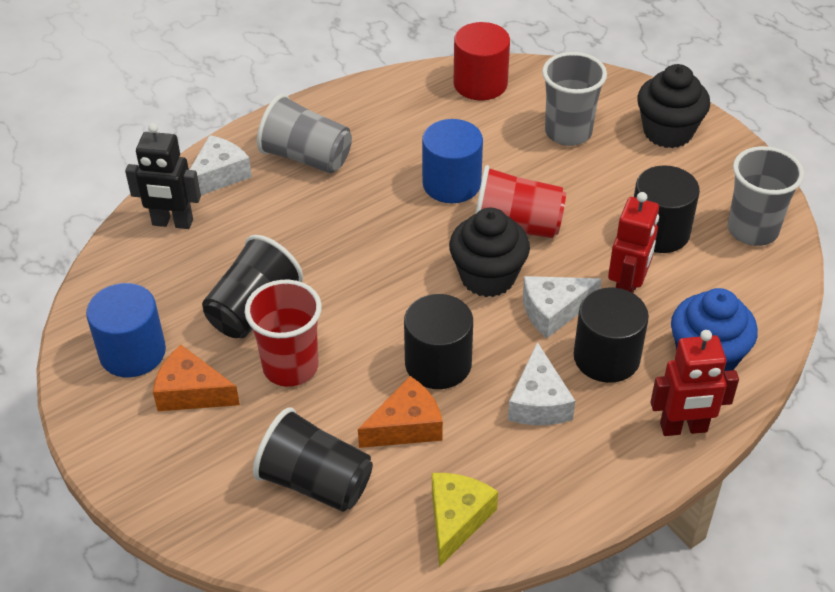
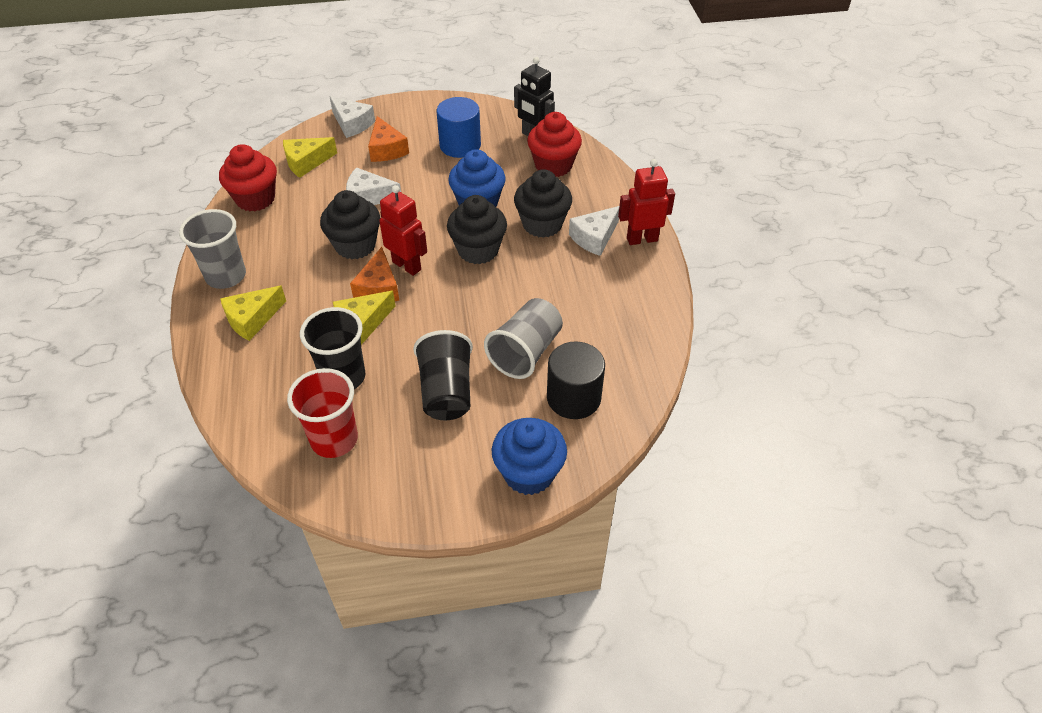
black cupcake: 2 -> 3
black cylinder: 3 -> 1
blue cupcake: 1 -> 2
blue cylinder: 2 -> 1
grey cup: 3 -> 2
red cup: 2 -> 1
red cupcake: 0 -> 2
red cylinder: 1 -> 0
yellow cheese: 1 -> 3

